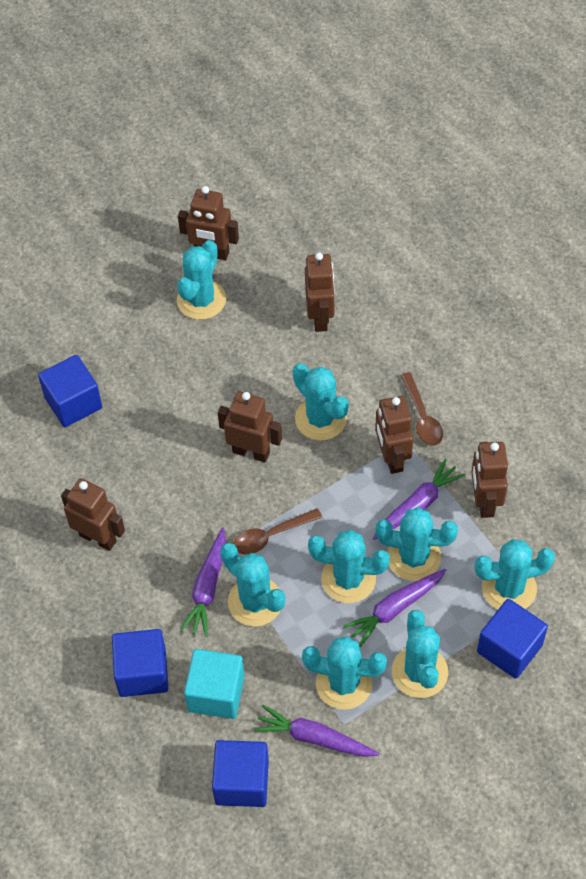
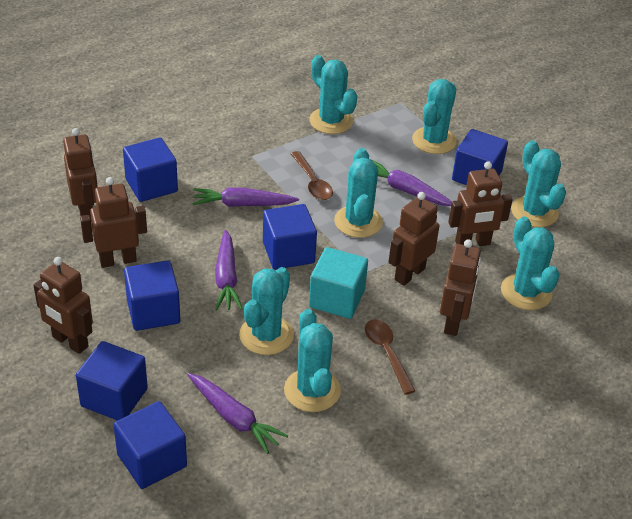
blue cube: 4 -> 6
turquoise cactus: 8 -> 7

